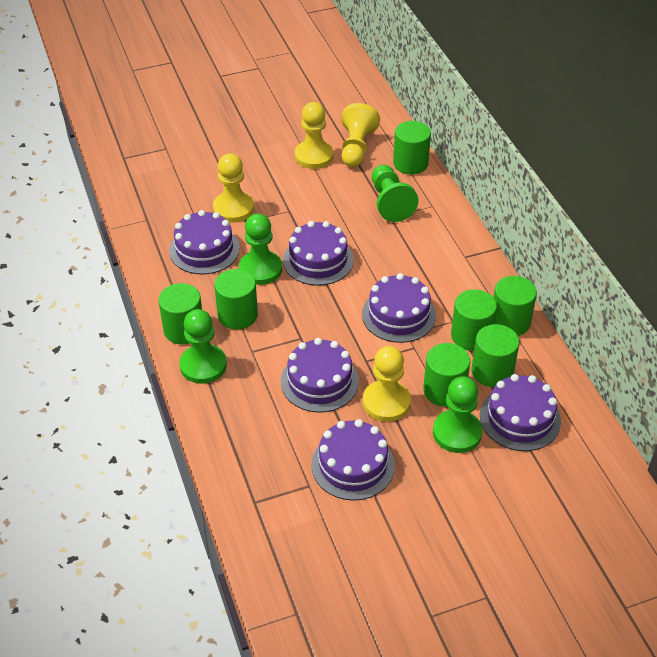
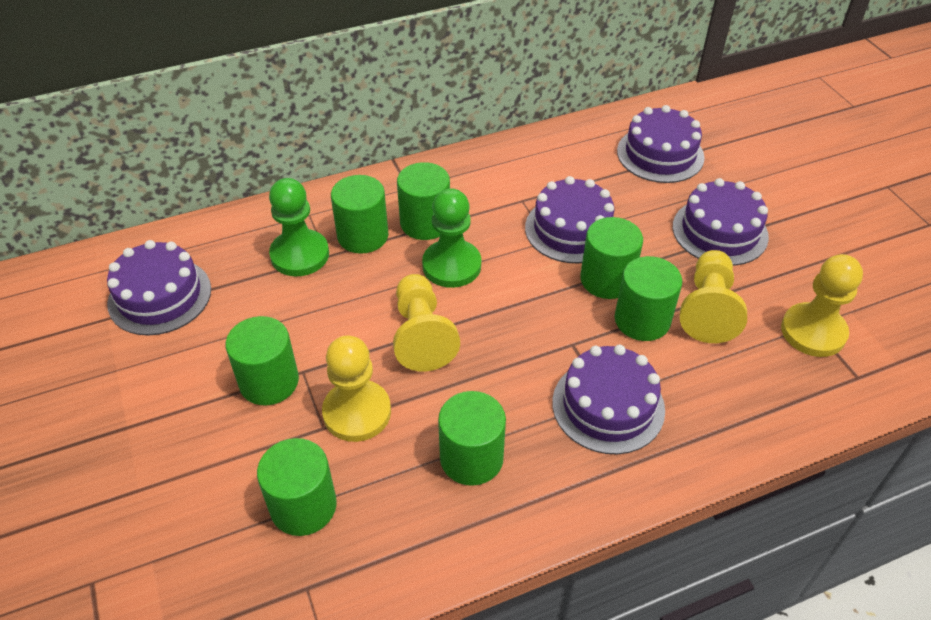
green pawn: 4 -> 2
purple cake: 6 -> 5

